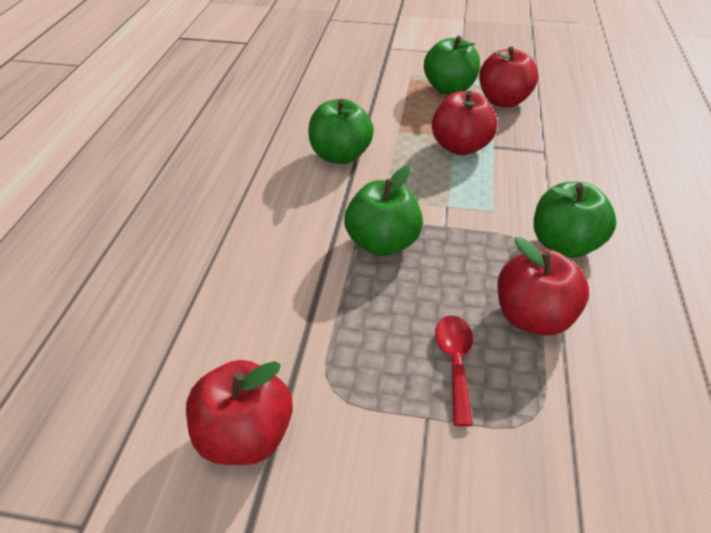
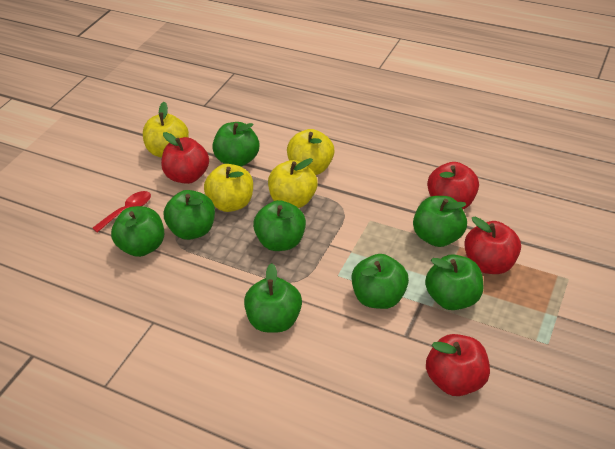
green apple: 4 -> 8
yellow apple: 0 -> 4

